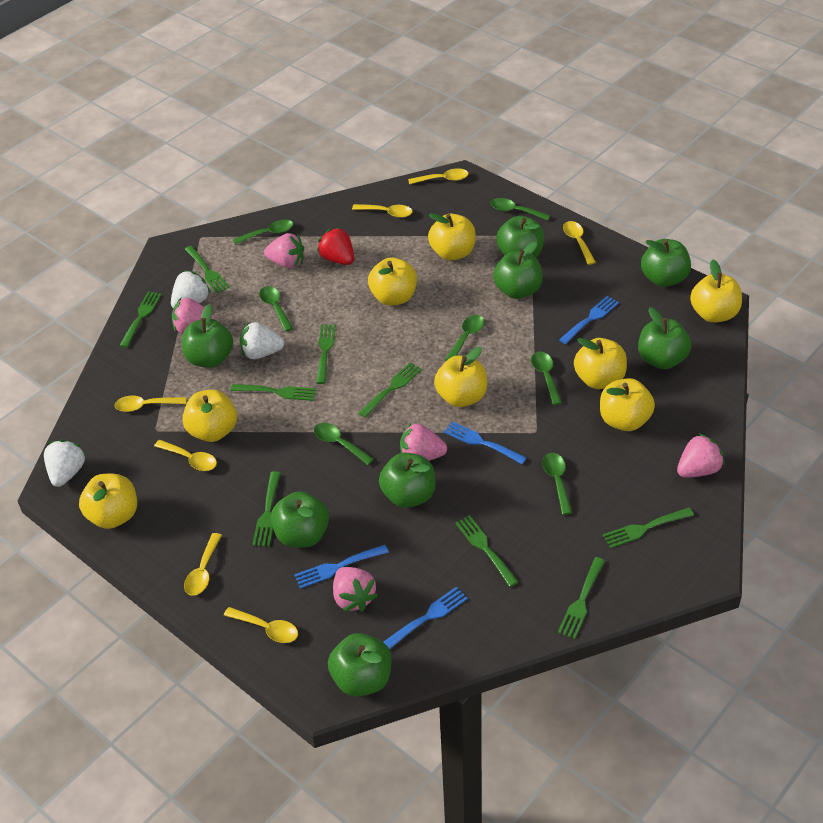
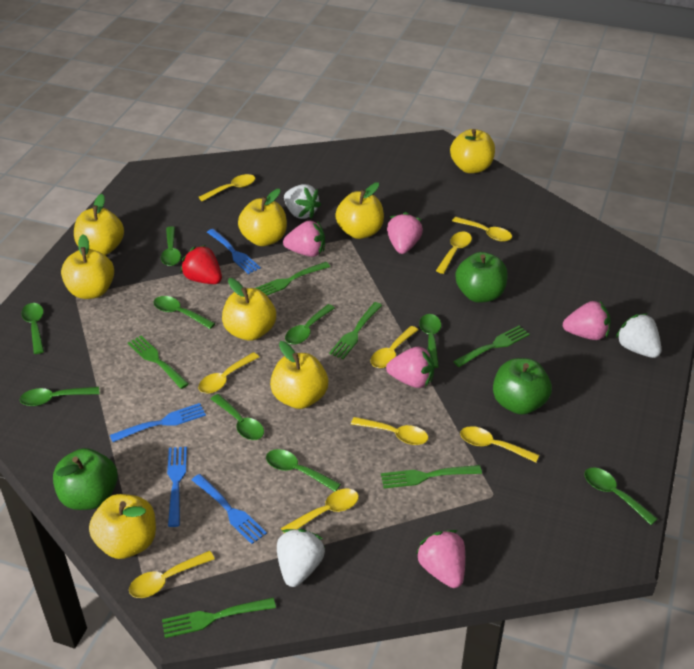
green apple: 8 -> 3
green fork: 9 -> 6
green spoon: 7 -> 9
yellow spoon: 7 -> 9

